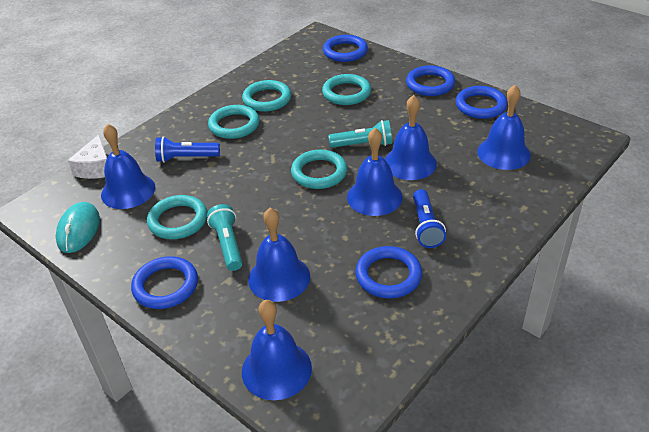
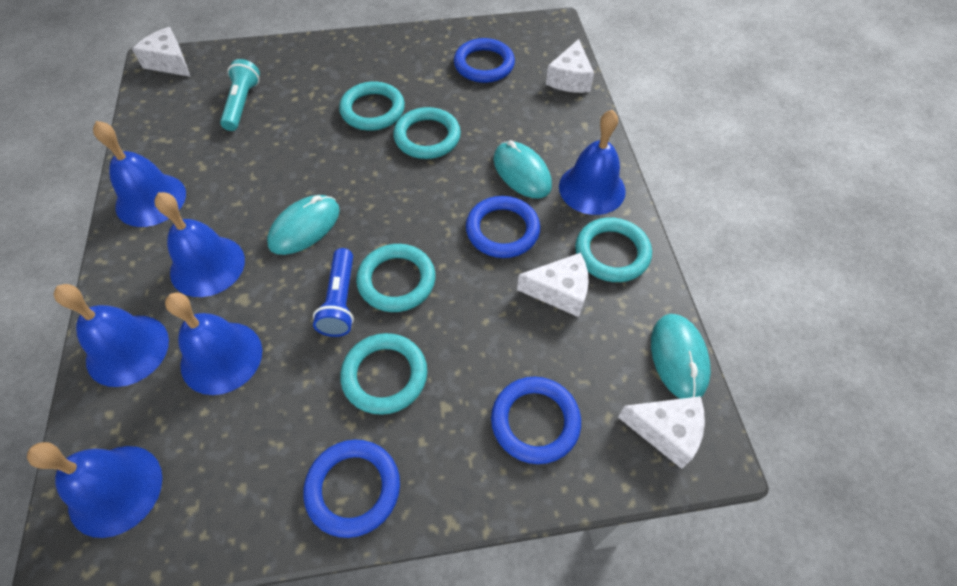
blue flashlight: 2 -> 1
blue ring: 5 -> 4
turquoise flashlight: 2 -> 1
turquoise mouse: 1 -> 3
white cheese: 1 -> 4

